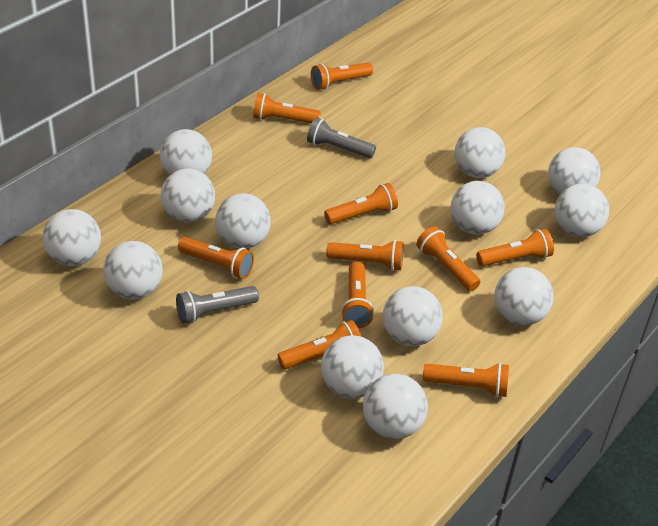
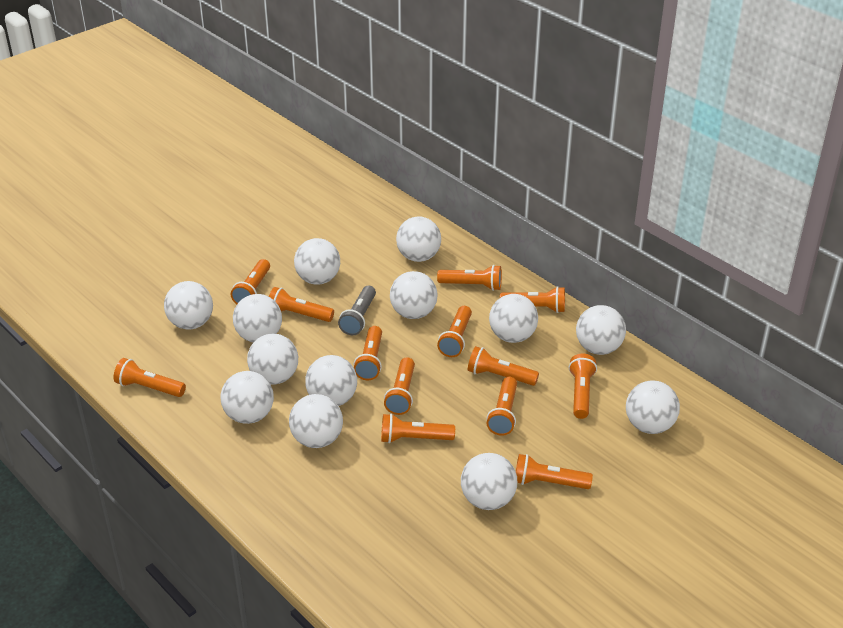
grey flashlight: 2 -> 1
orange flashlight: 10 -> 13

